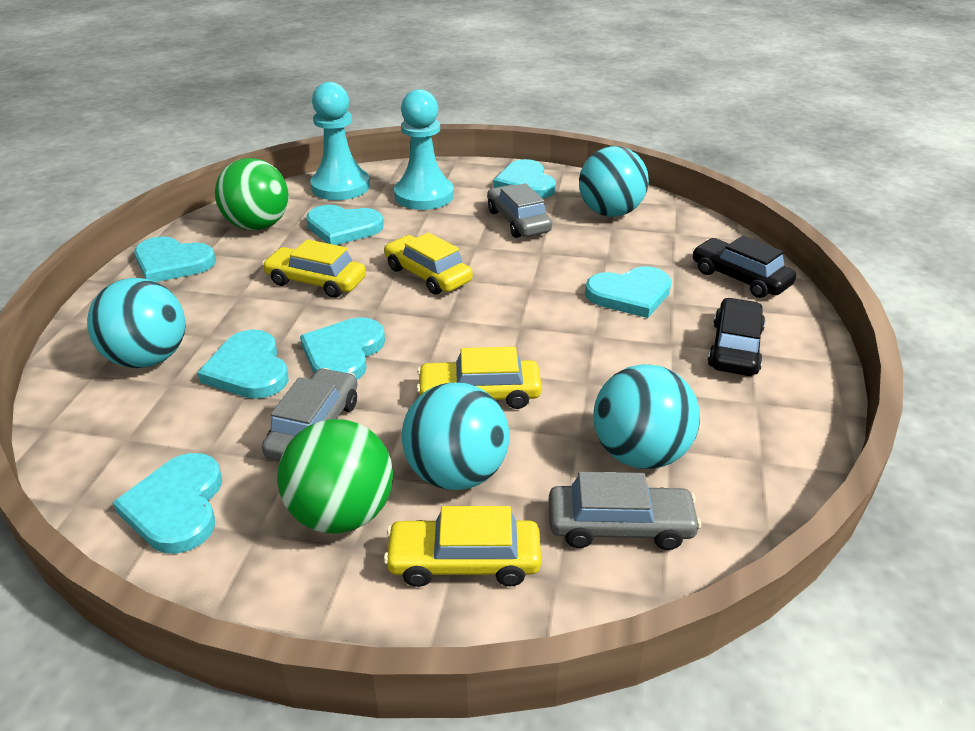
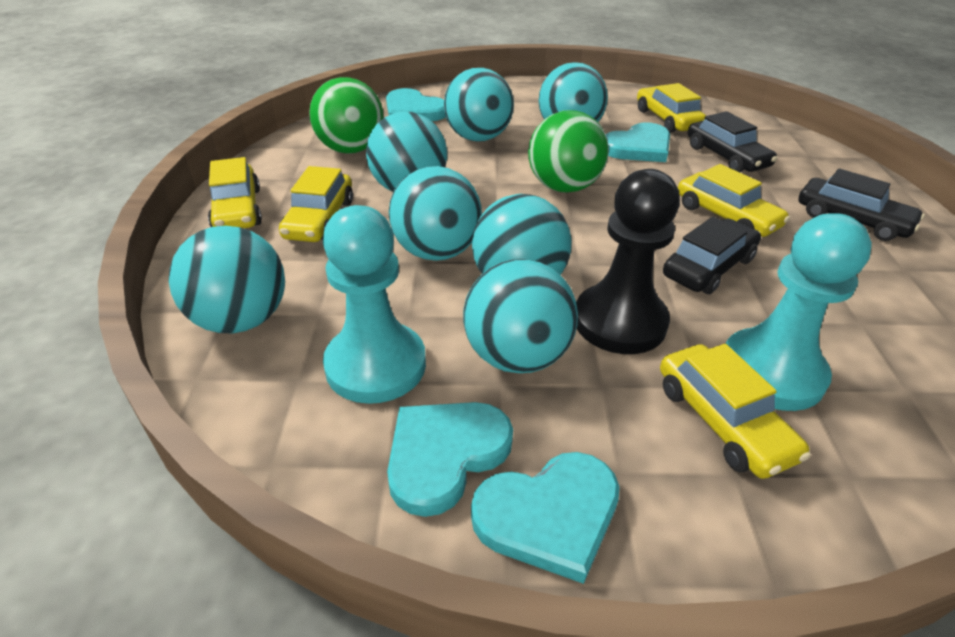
black car: 2 -> 3
black pawn: 0 -> 1
grey car: 3 -> 0
turquoise ball: 4 -> 7
turquoise heart: 7 -> 4
yellow car: 4 -> 5

